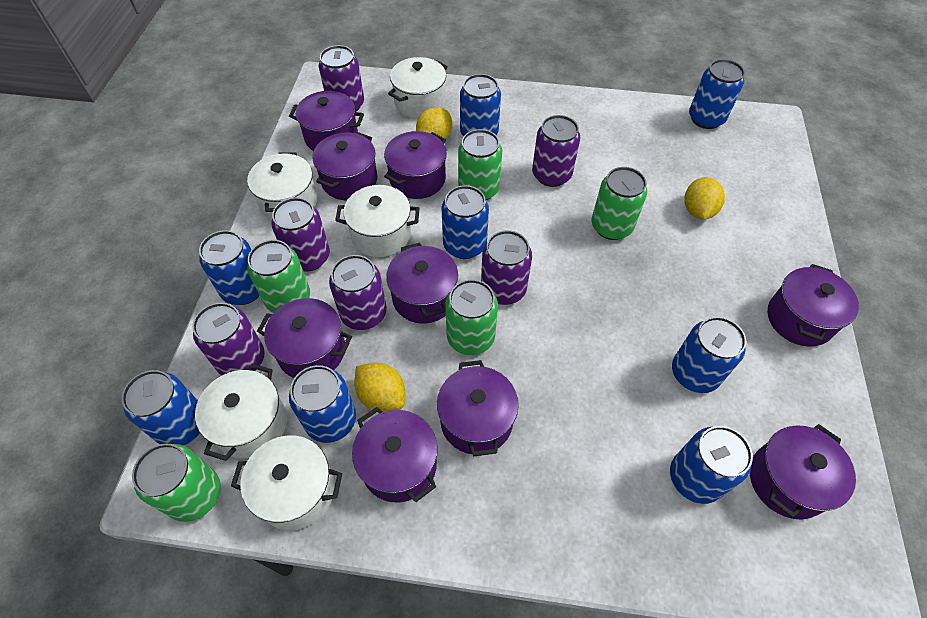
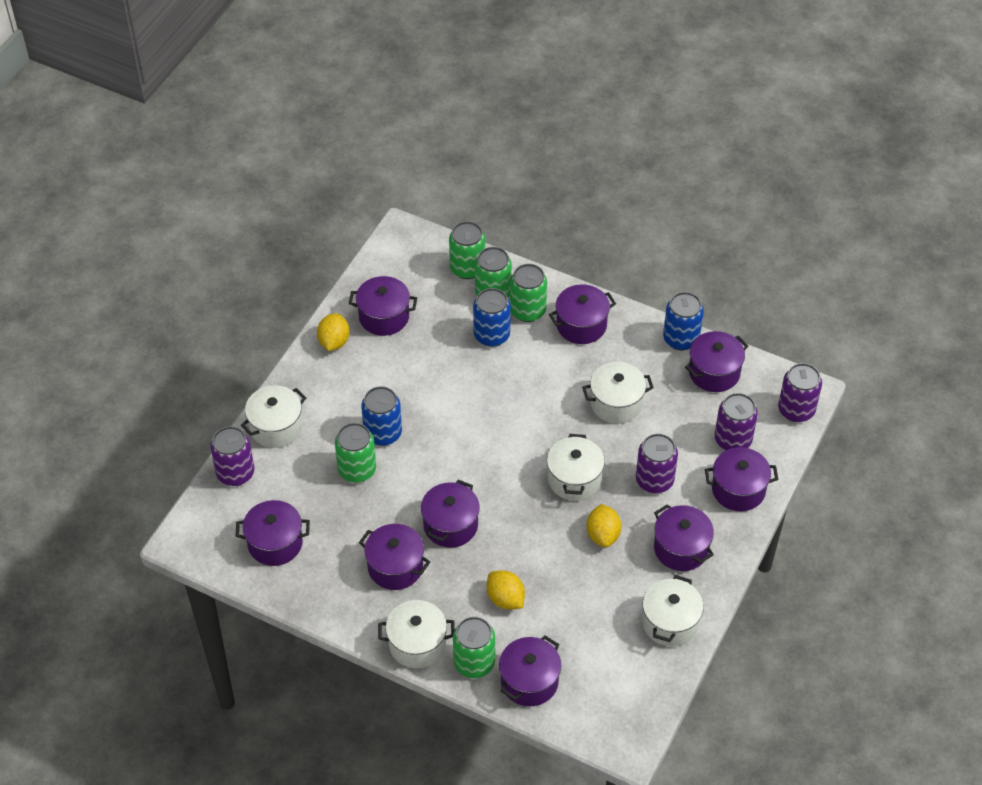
blue can: 8 -> 3
purple can: 6 -> 4

